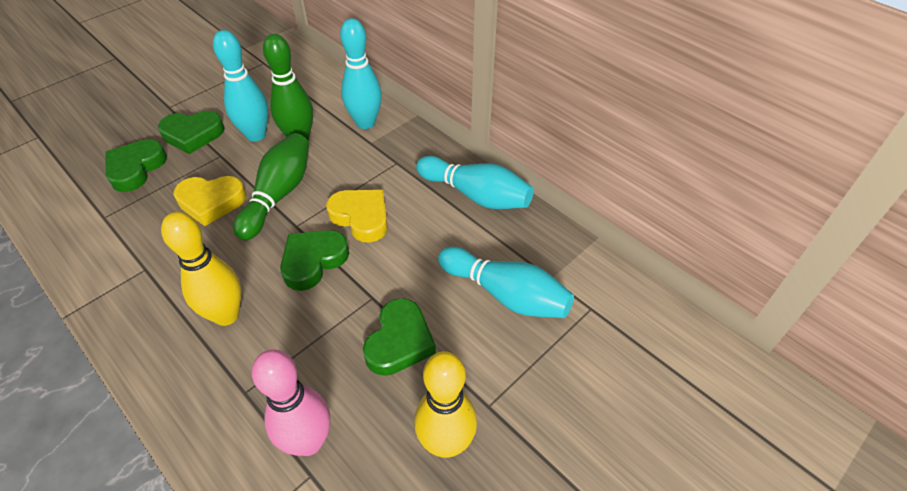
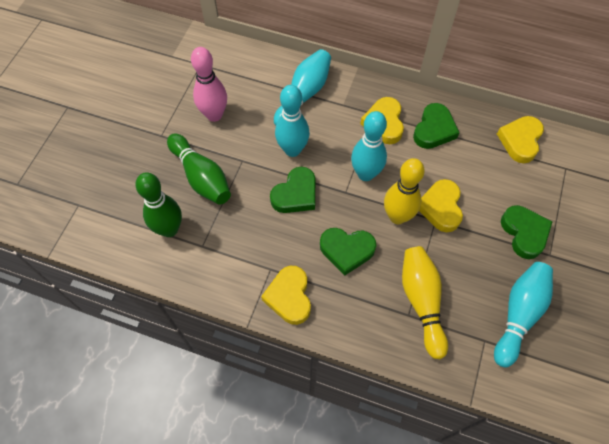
yellow heart: 2 -> 4

